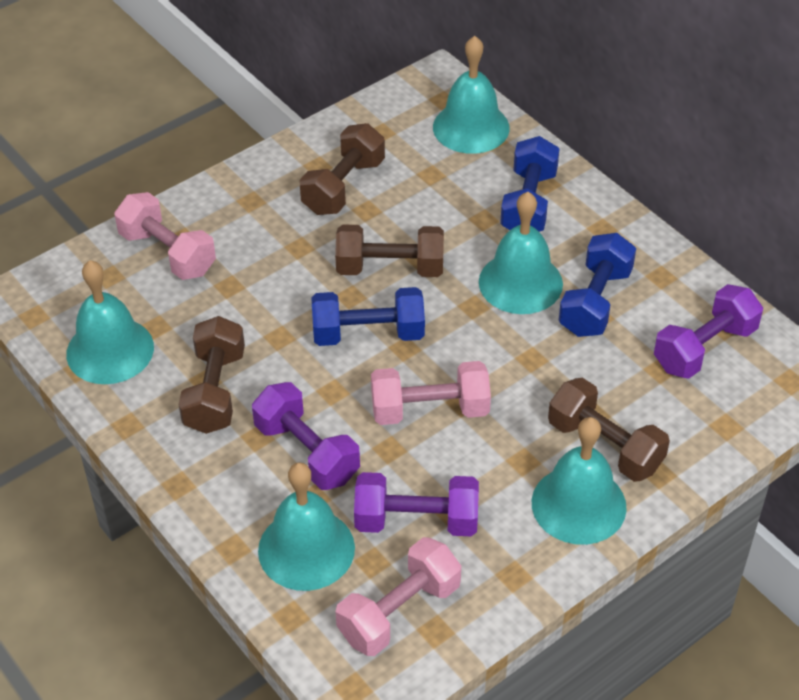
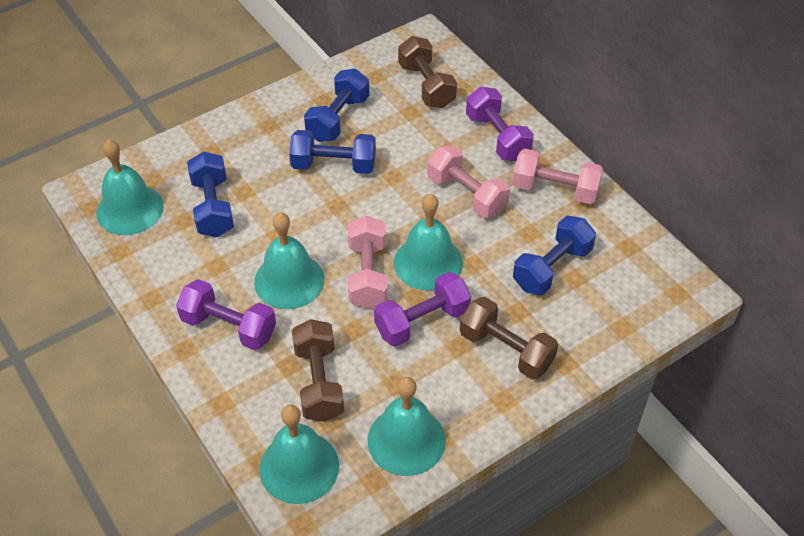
blue dumbbell: 3 -> 4
brown dumbbell: 4 -> 3

